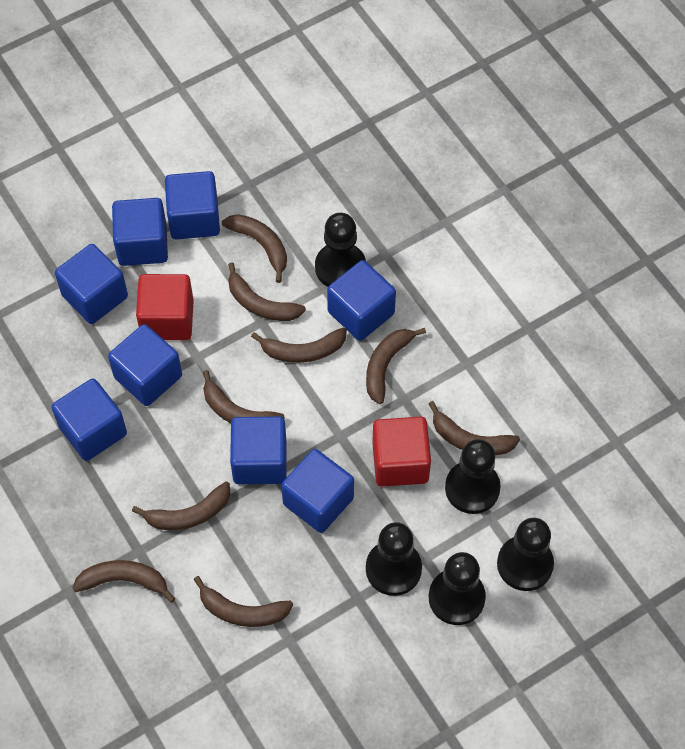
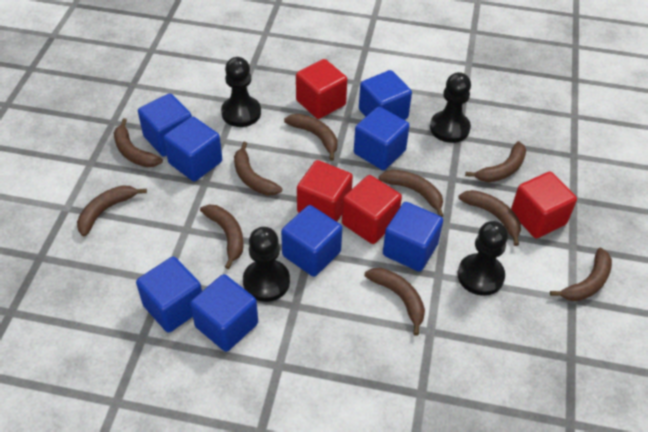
black pawn: 5 -> 4
brown banana: 9 -> 10
red cube: 2 -> 4

